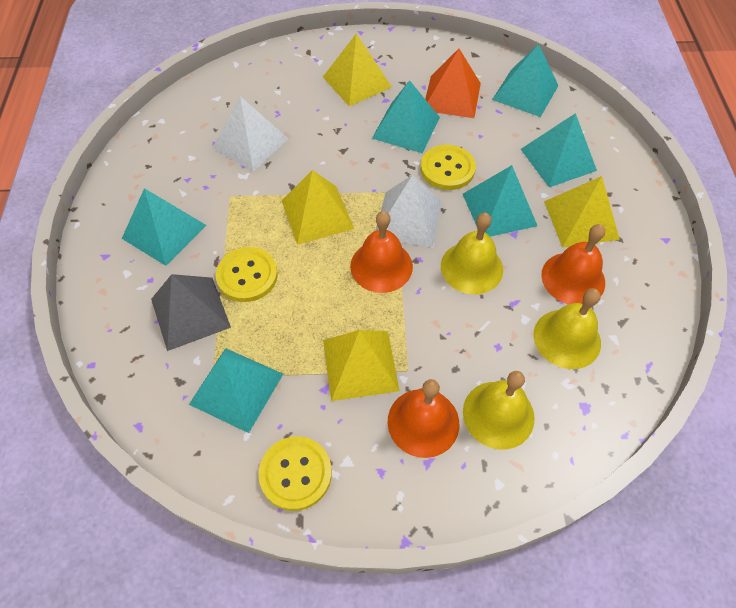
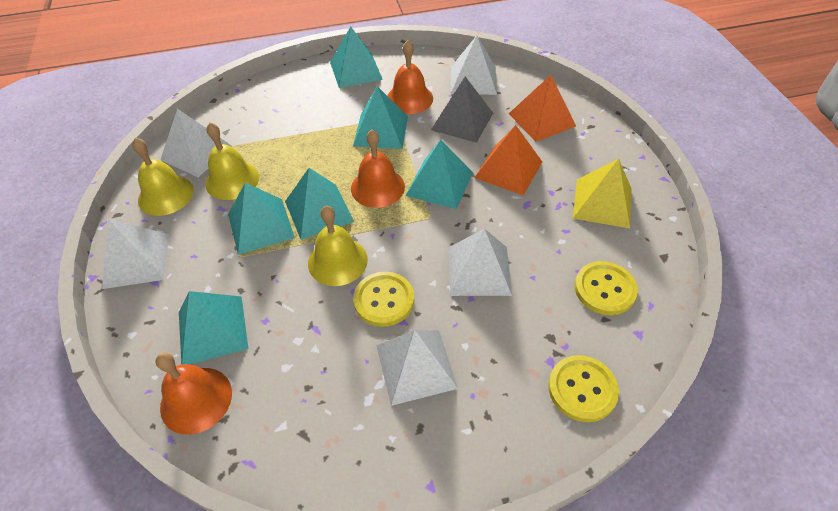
orange pyramid: 1 -> 2
white pyramid: 2 -> 5
yellow pyramid: 4 -> 1

